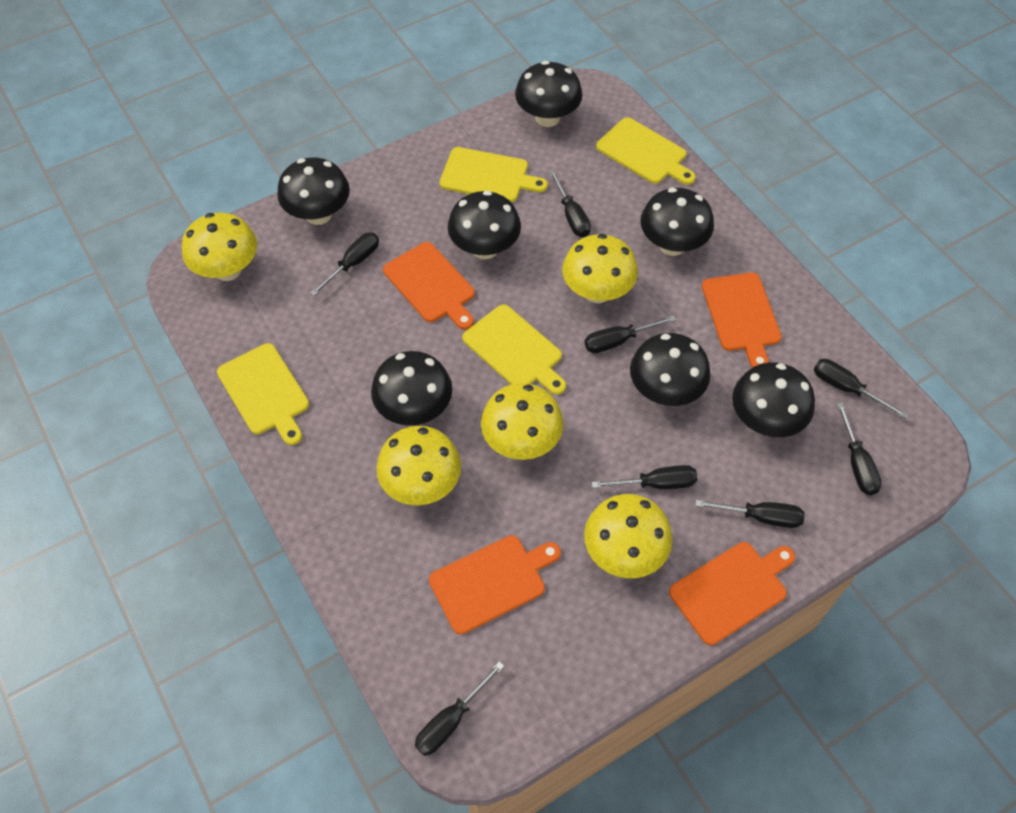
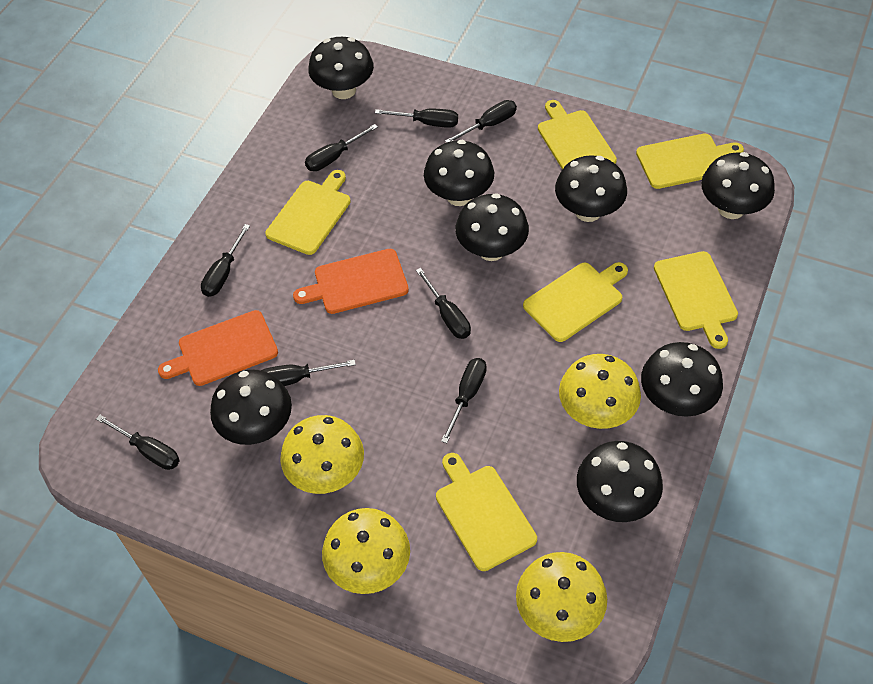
black mushroom: 7 -> 8
orange cutting board: 4 -> 2
yellow cutting board: 4 -> 6
yellow mushroom: 5 -> 4

